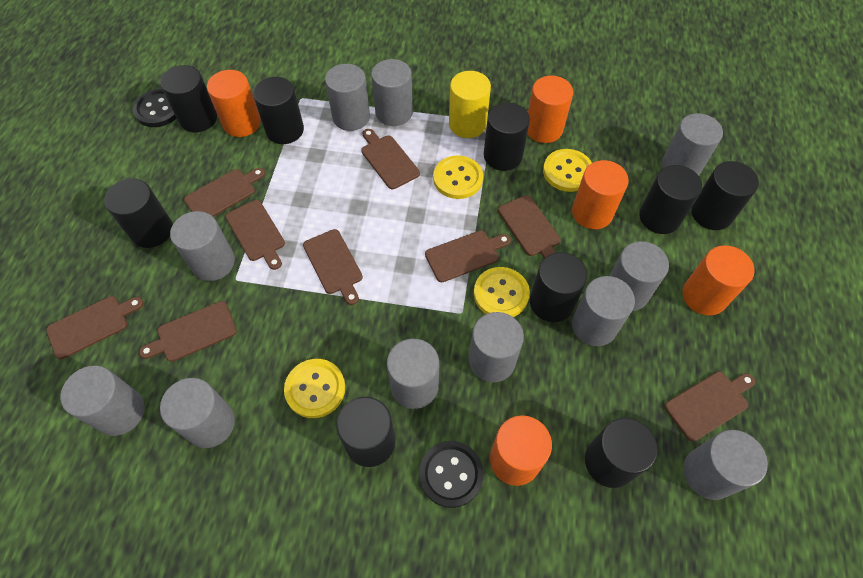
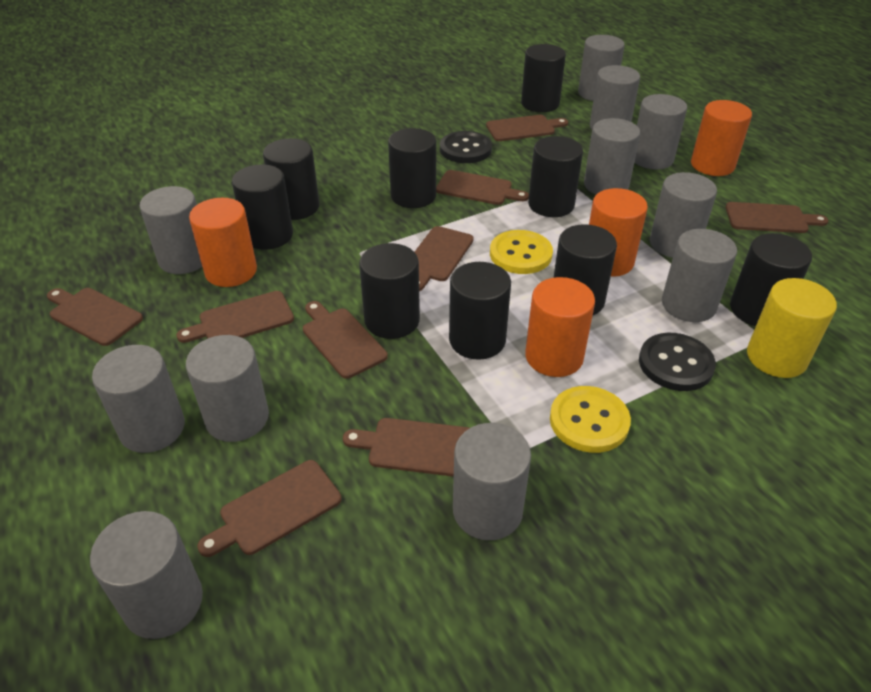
orange cylinder: 5 -> 4
yellow button: 4 -> 2

